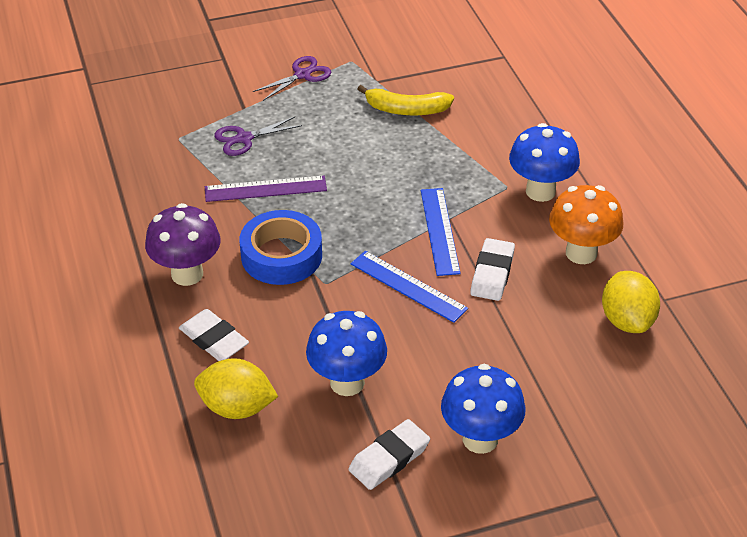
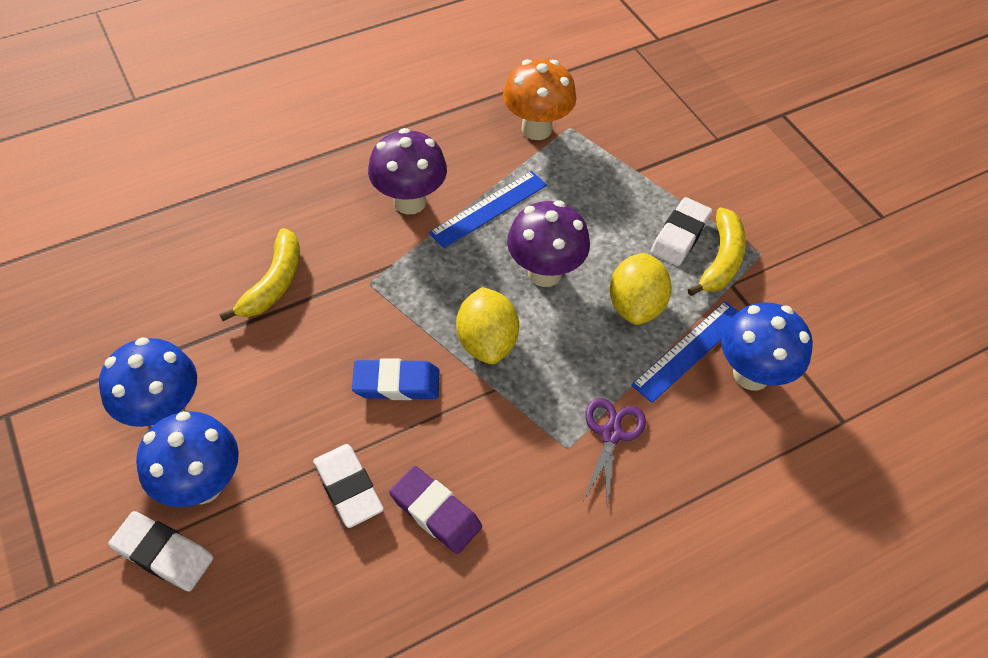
blue eraser: 0 -> 1
blue tape: 1 -> 0
purple eraser: 0 -> 1
purple mushroom: 1 -> 2
purple ruler: 1 -> 0
purple scissors: 2 -> 1
yellow banana: 1 -> 2

